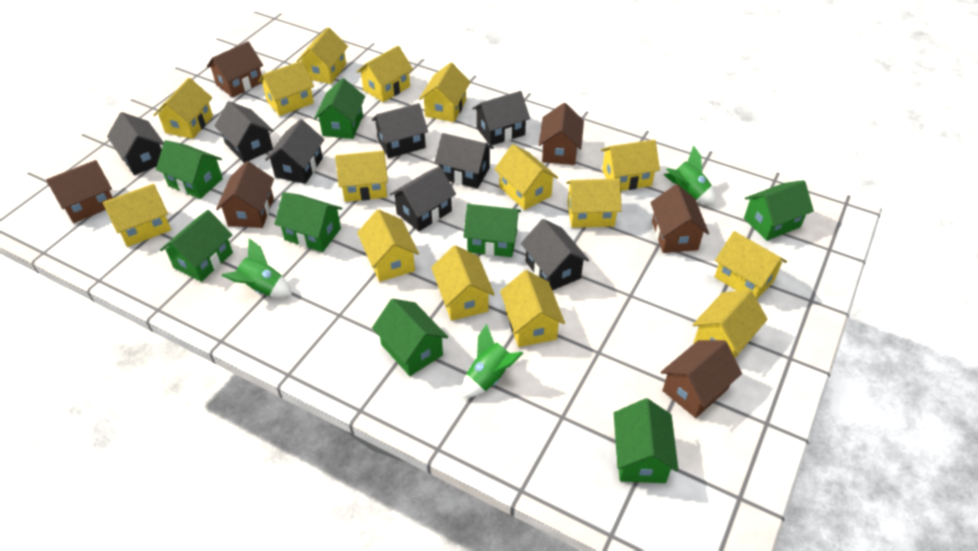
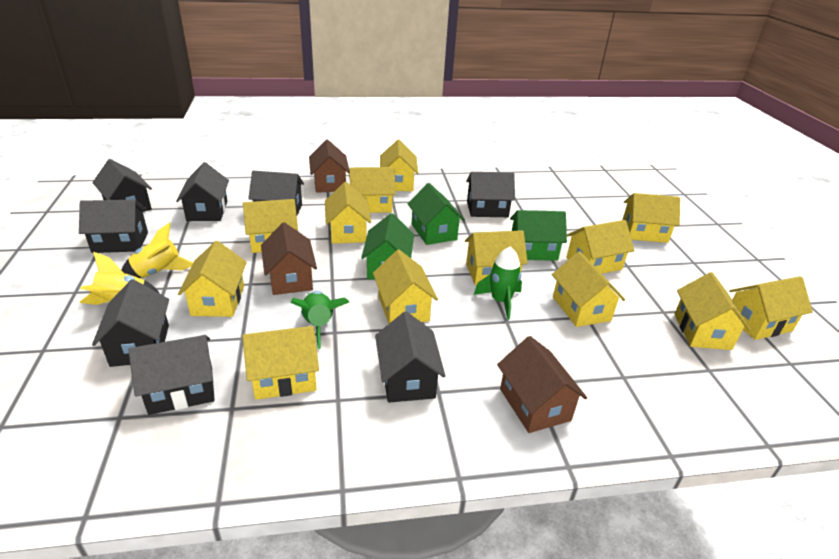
brown house: 6 -> 3
green house: 8 -> 3
green rocket: 3 -> 2
yellow house: 15 -> 13
yellow rocket: 0 -> 2

